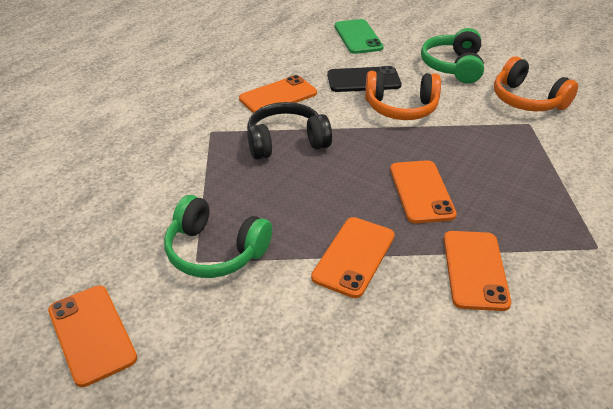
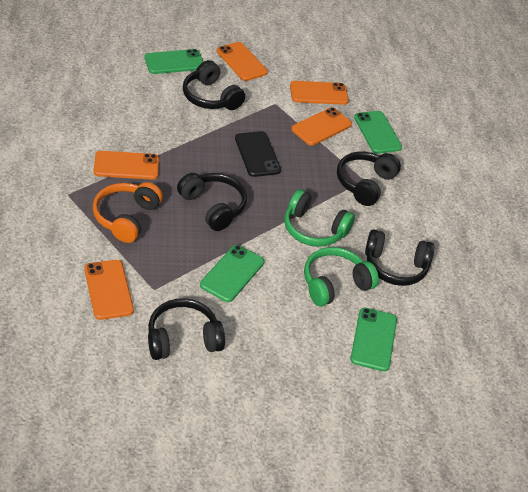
black headphones: 1 -> 5
green phone: 1 -> 4
orange headphones: 2 -> 1

